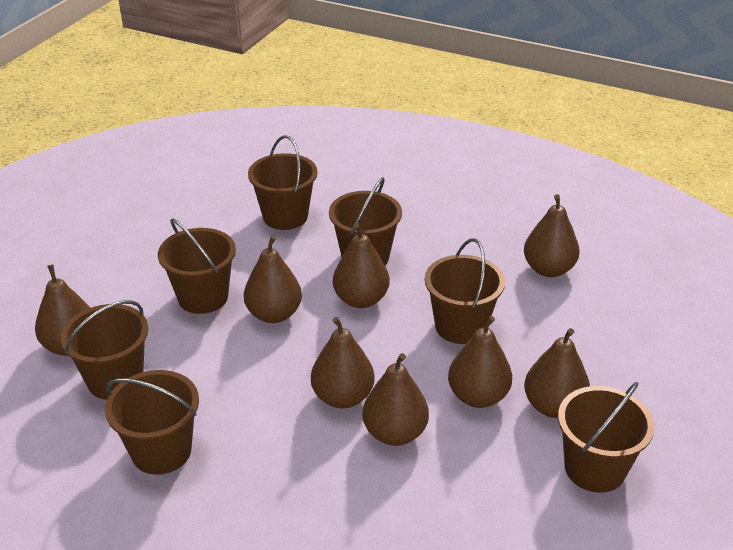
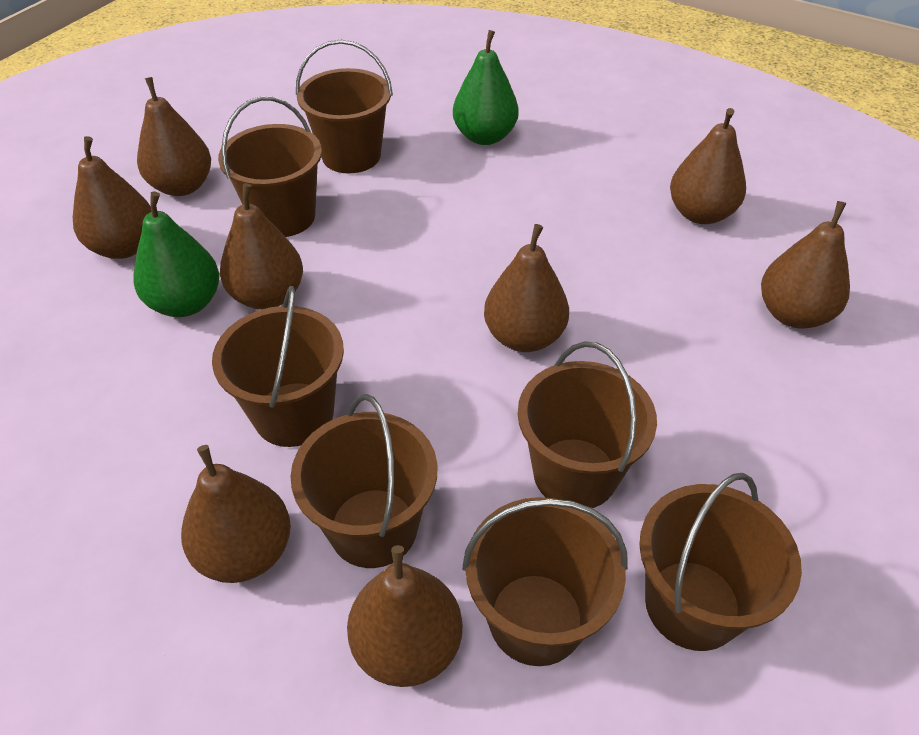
green pear: 0 -> 2

